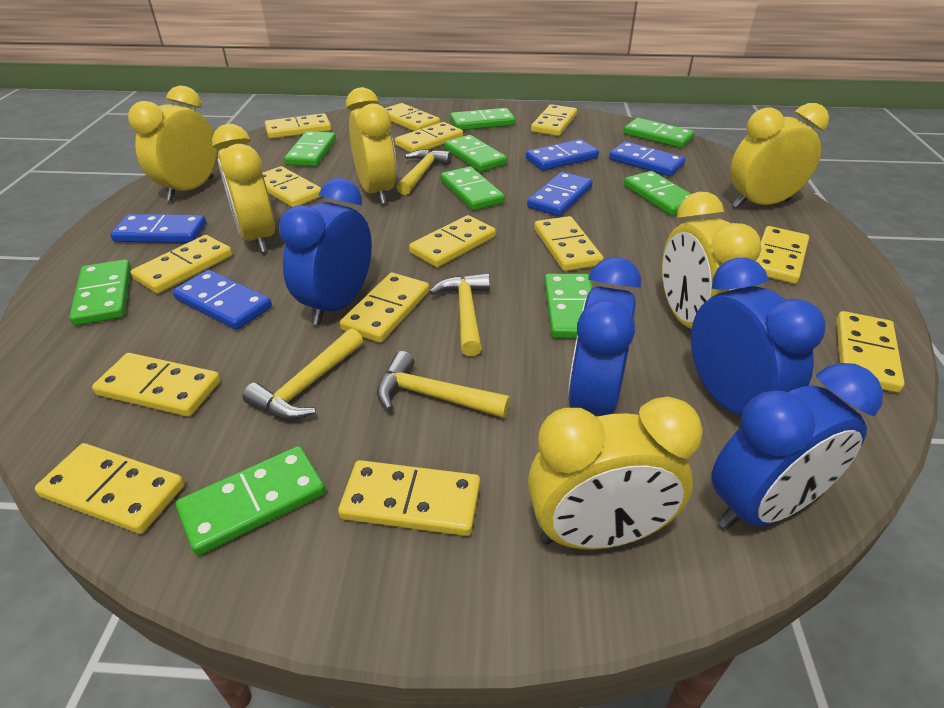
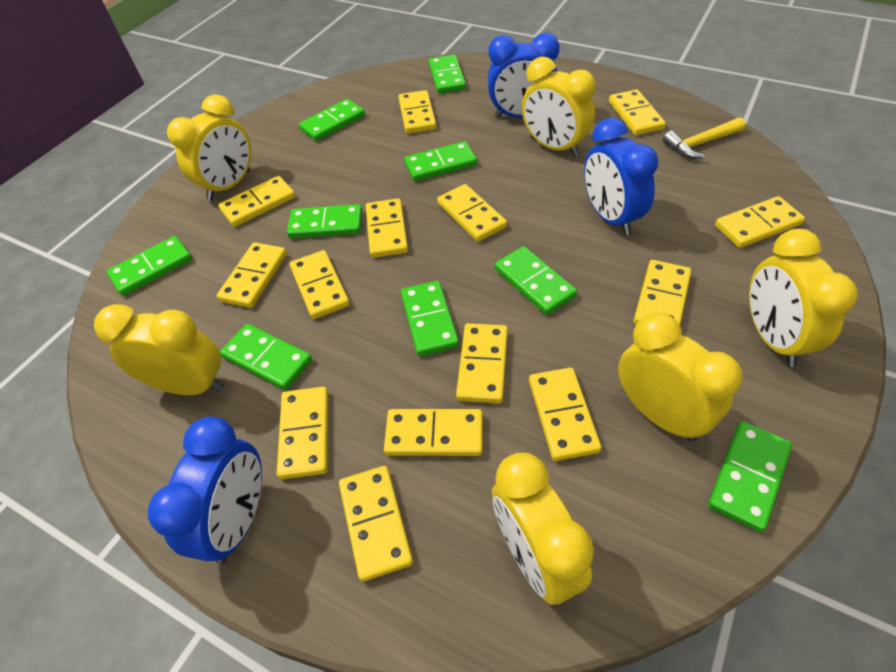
blue clock: 4 -> 3
blue domino: 5 -> 0
yellow hammer: 4 -> 1

